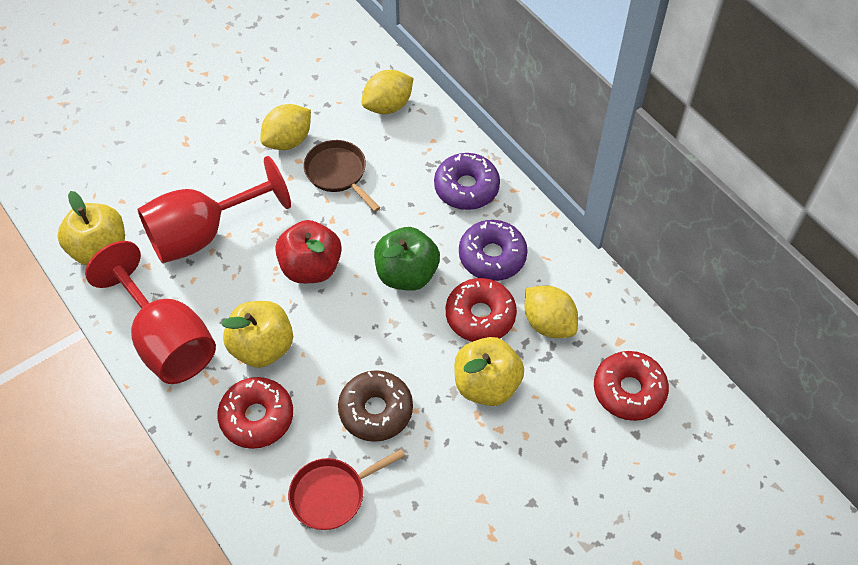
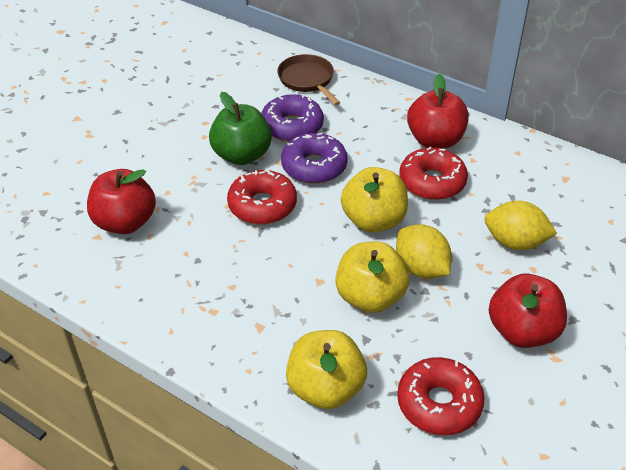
brown donut: 1 -> 0
red apple: 1 -> 3
red goblet: 2 -> 0
red pan: 1 -> 0
yellow lemon: 3 -> 2

